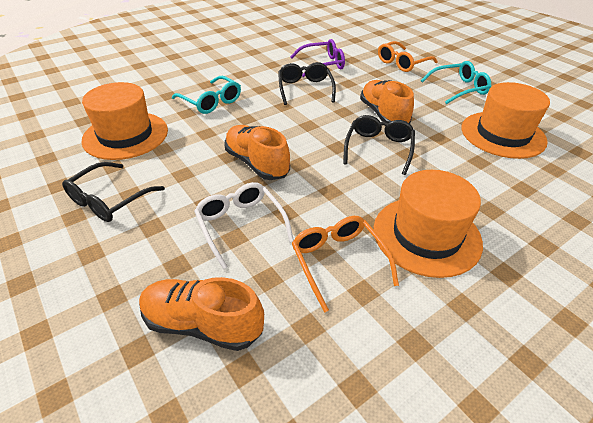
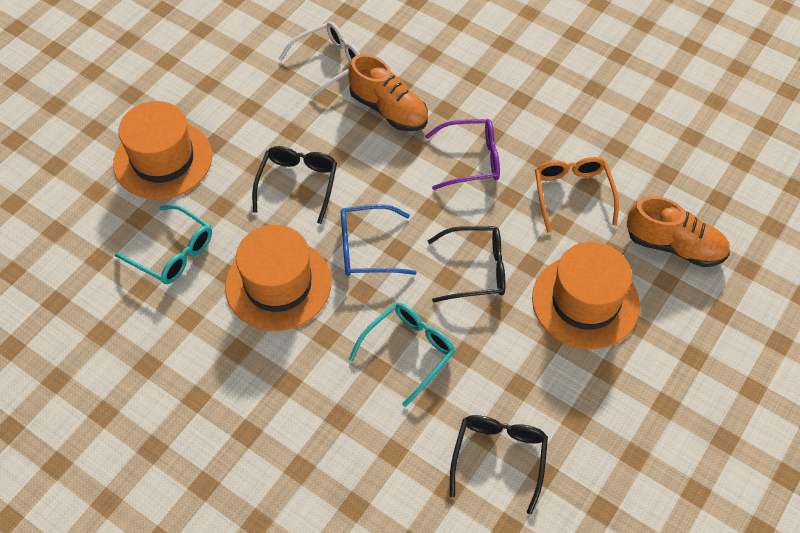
blue glasses: 0 -> 1
orange glasses: 2 -> 1
orange shoe: 3 -> 2

